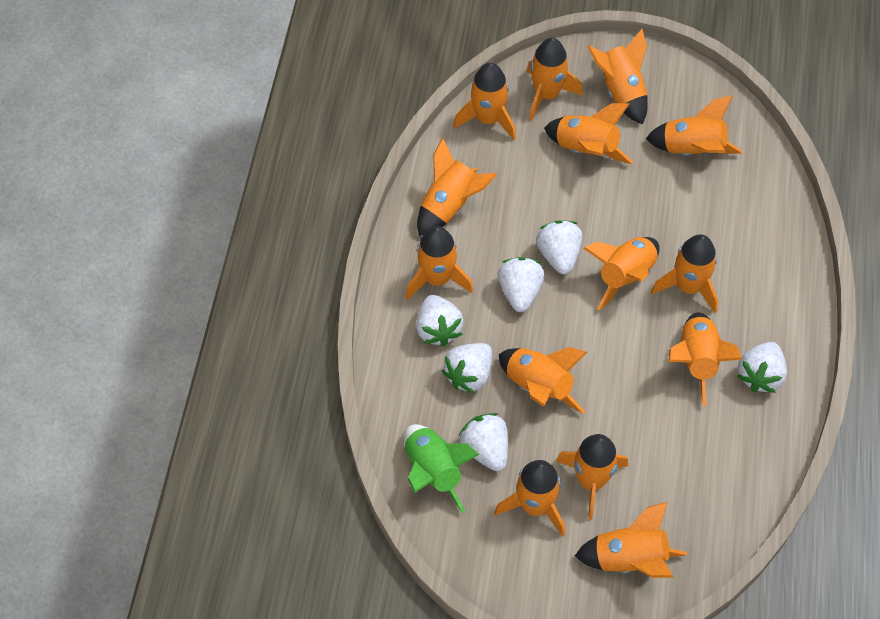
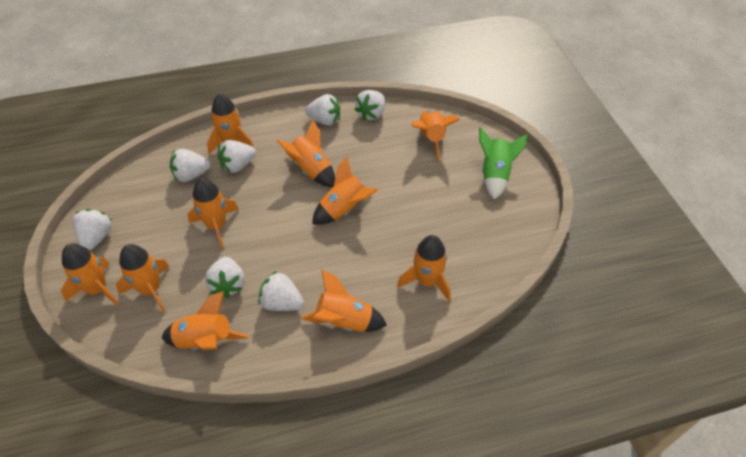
orange rocket: 14 -> 10
white strawberry: 6 -> 7

